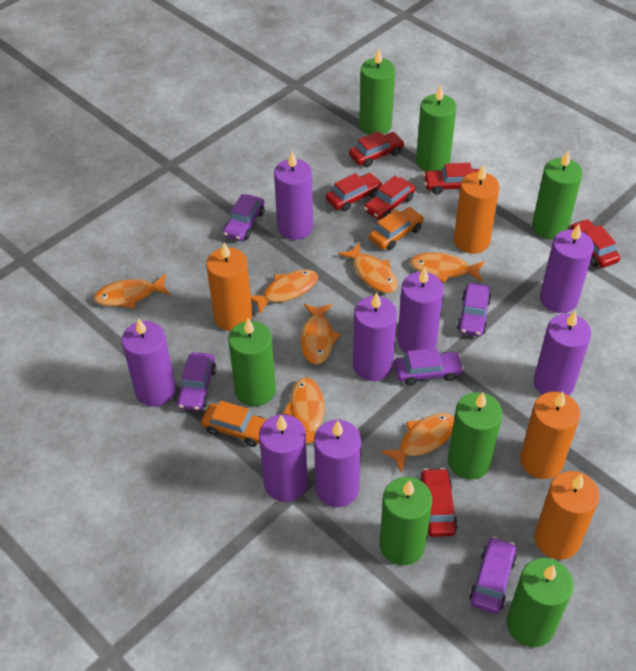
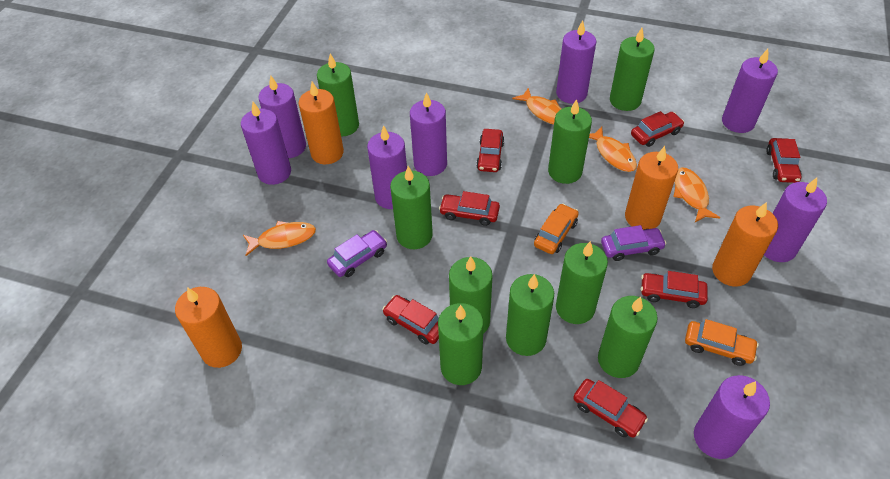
green candle: 7 -> 9
orange fish: 7 -> 4
purple car: 5 -> 2
red car: 6 -> 7

